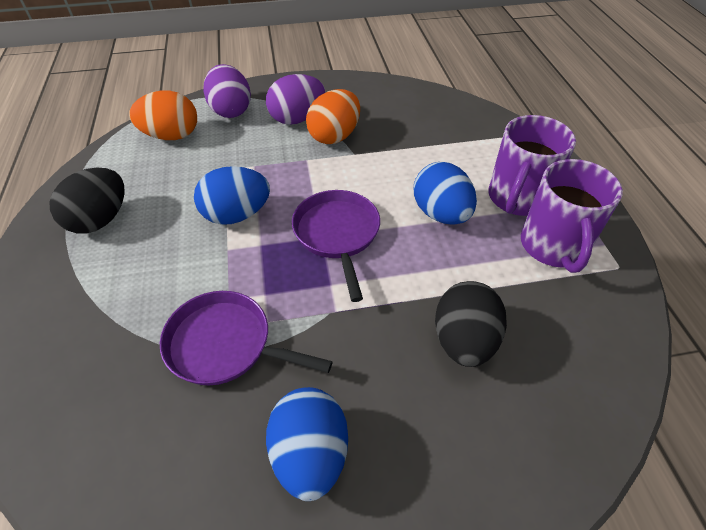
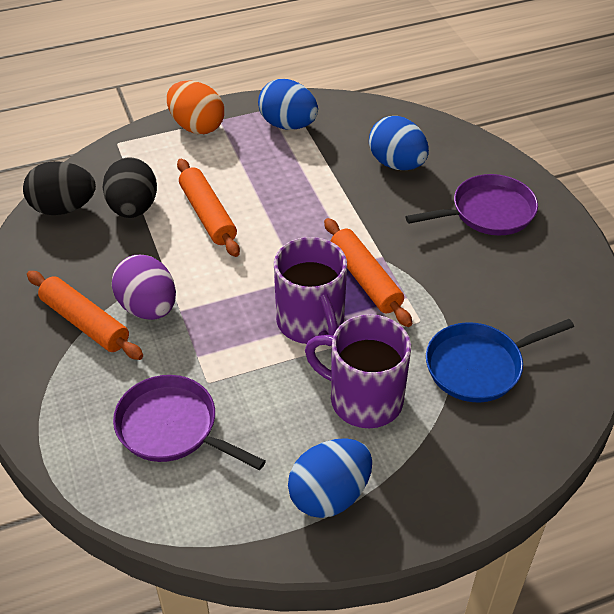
blue pan: 0 -> 1
orange egg: 2 -> 1
orange rolling pin: 0 -> 3
purple egg: 2 -> 1

